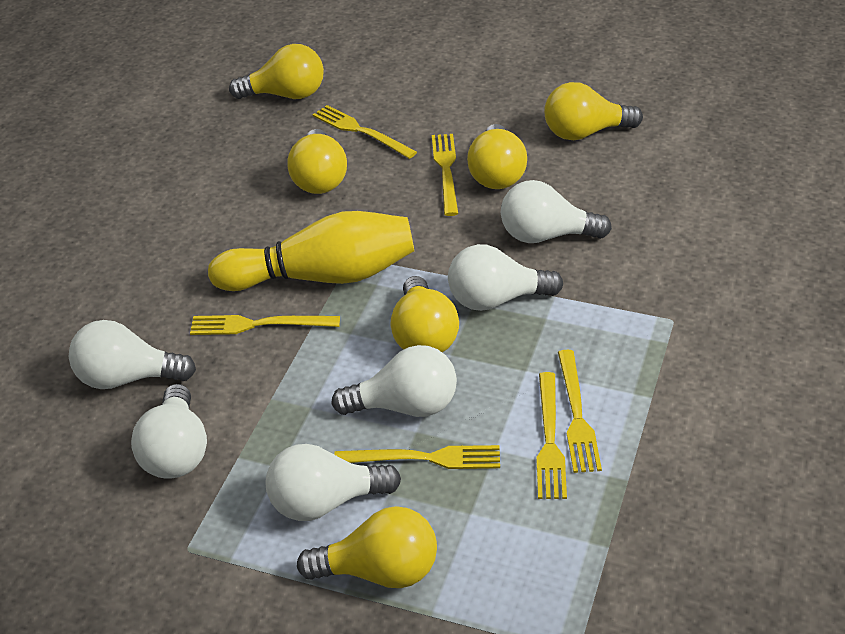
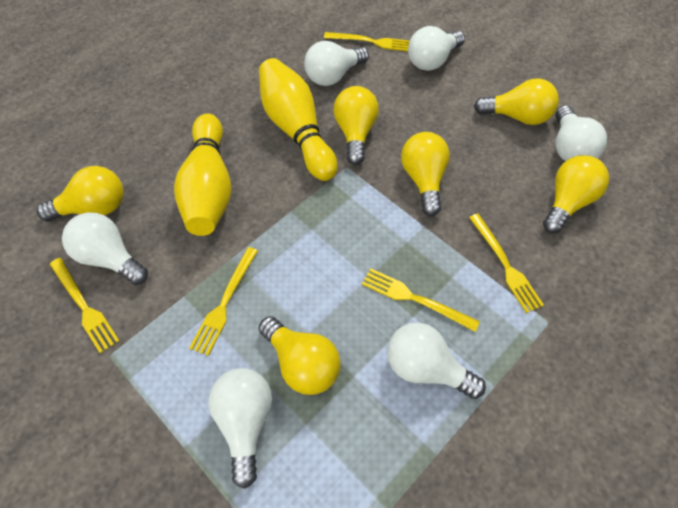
yellow bowling pin: 1 -> 2
yellow fork: 6 -> 5

